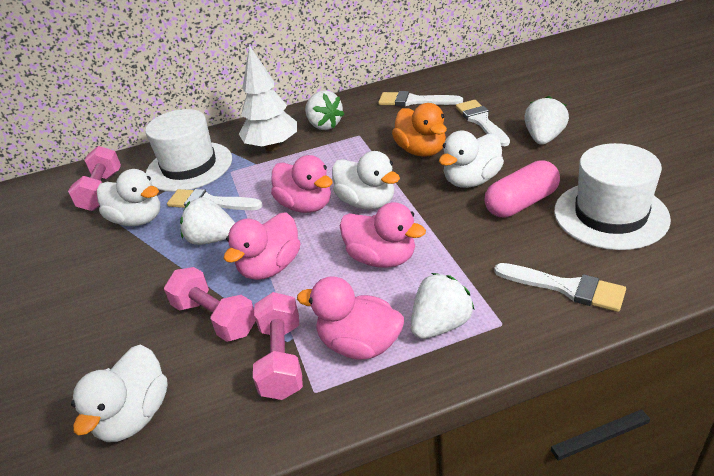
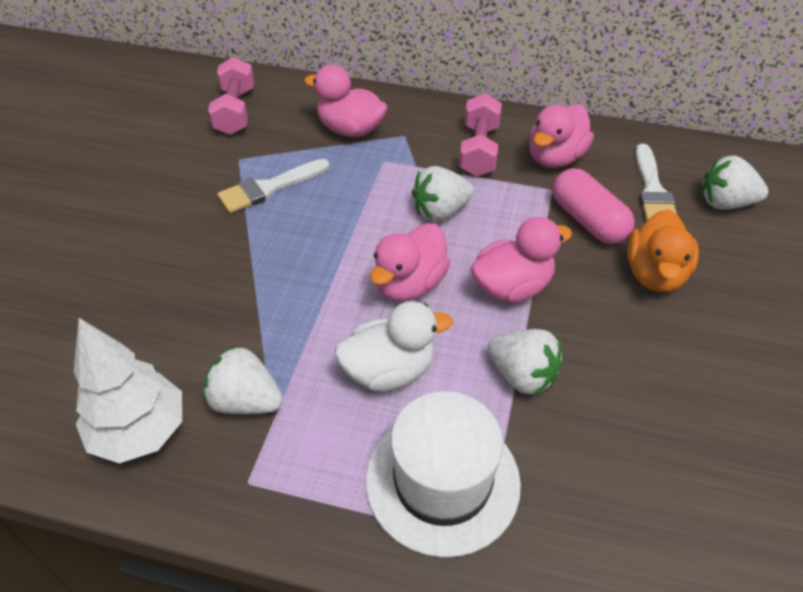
pink dumbbell: 3 -> 2
white brush: 4 -> 2
white duck: 4 -> 1
white hat: 2 -> 1

